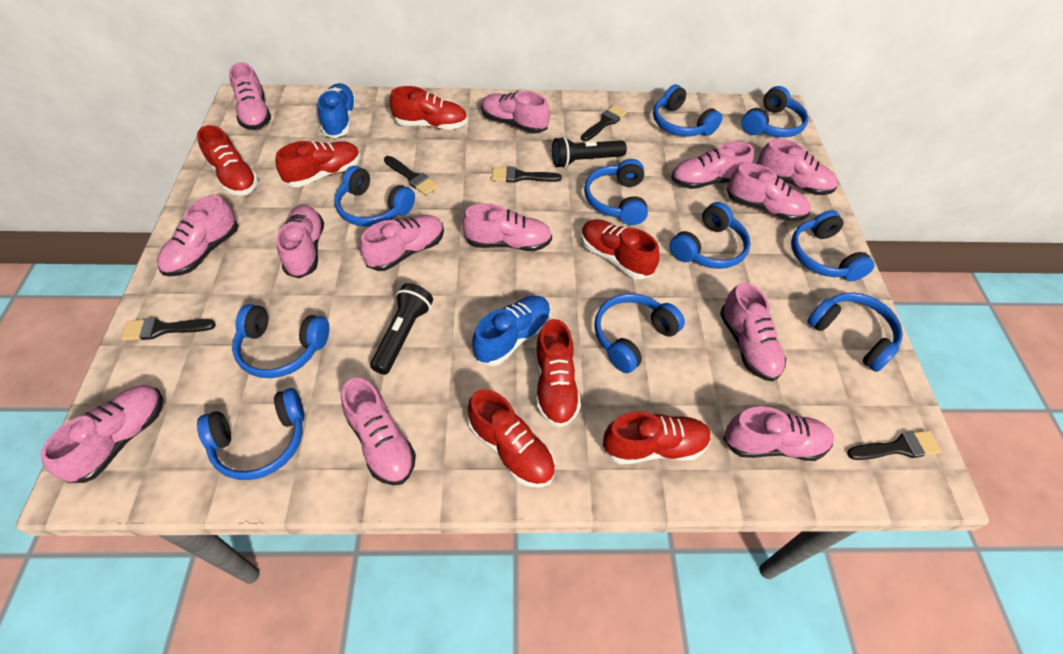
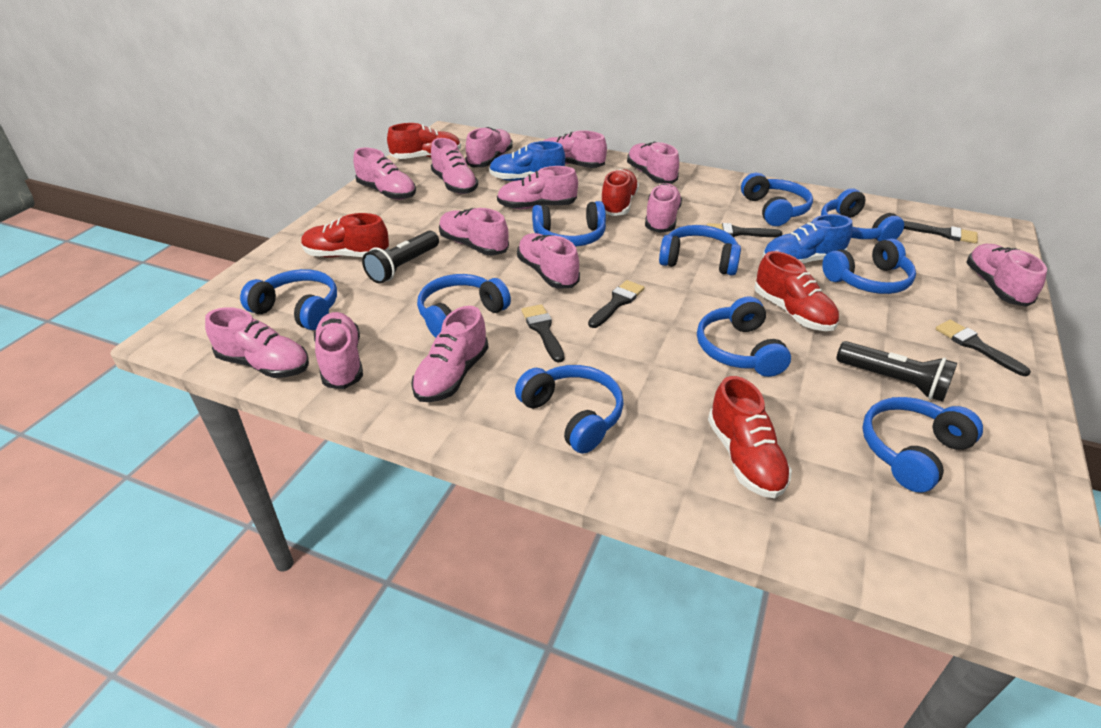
red shoe: 7 -> 5

